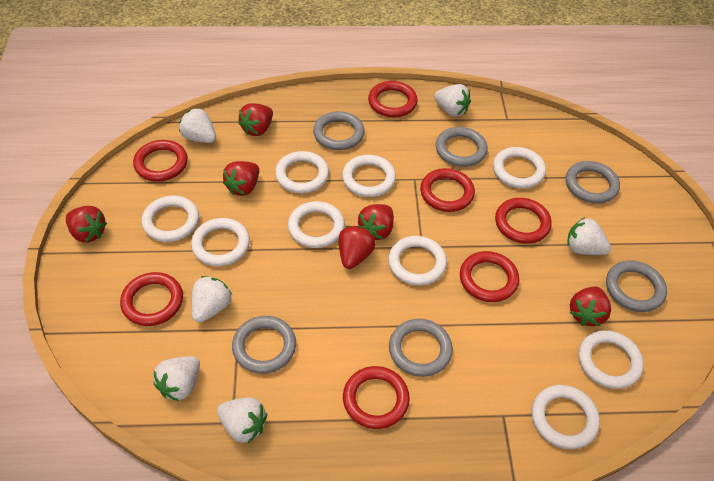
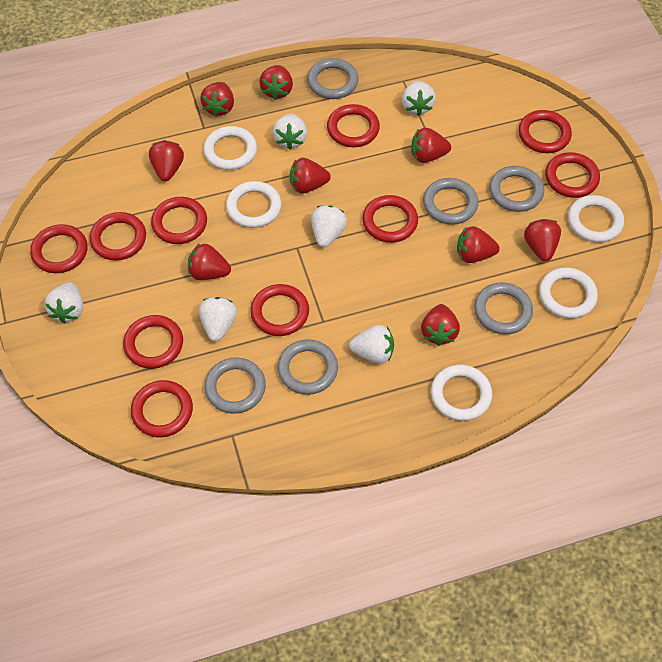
red ring: 7 -> 10
red strawberry: 6 -> 9
white ring: 9 -> 5

